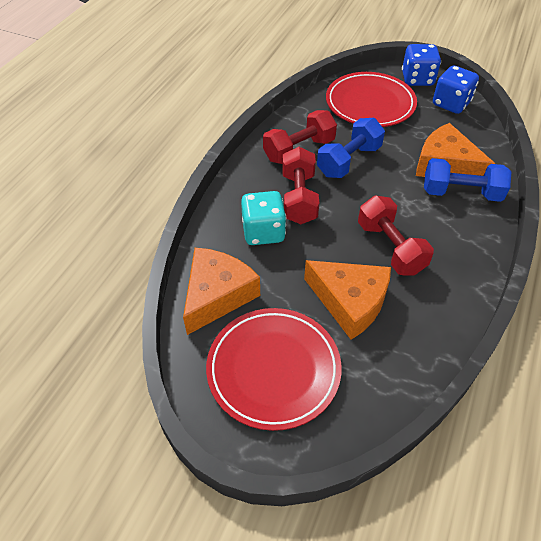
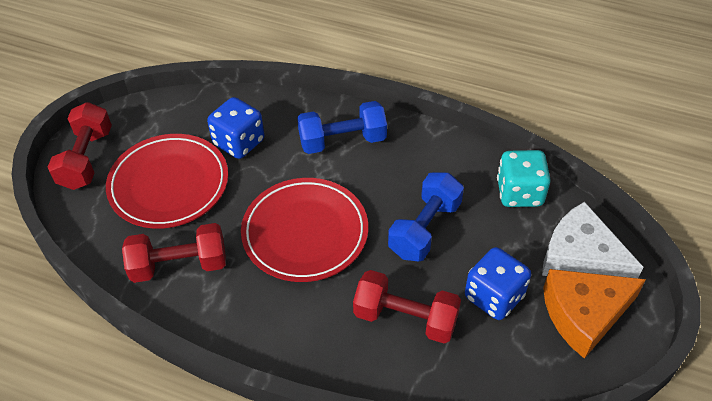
orange cheese: 3 -> 1
white cheese: 0 -> 1

